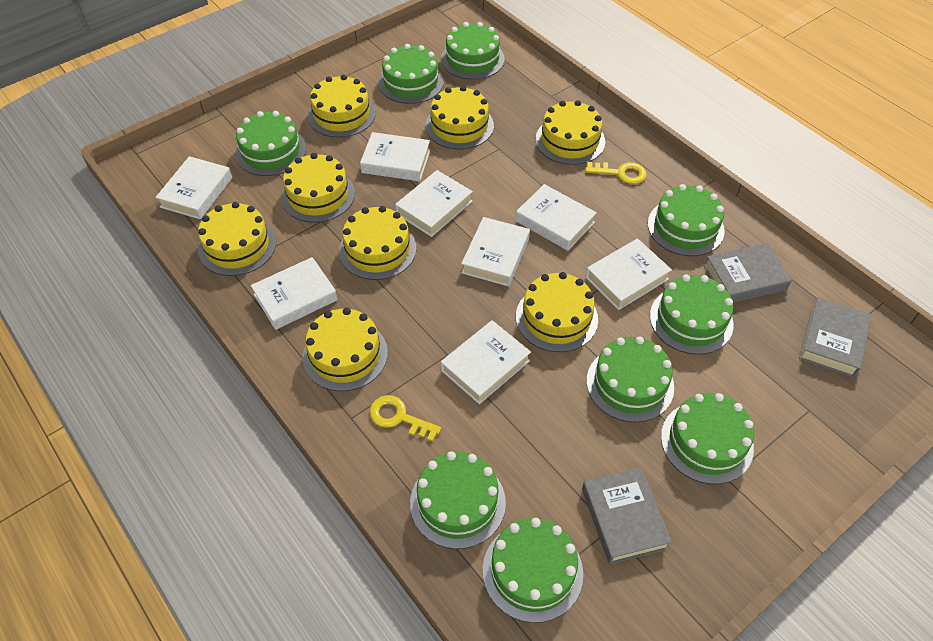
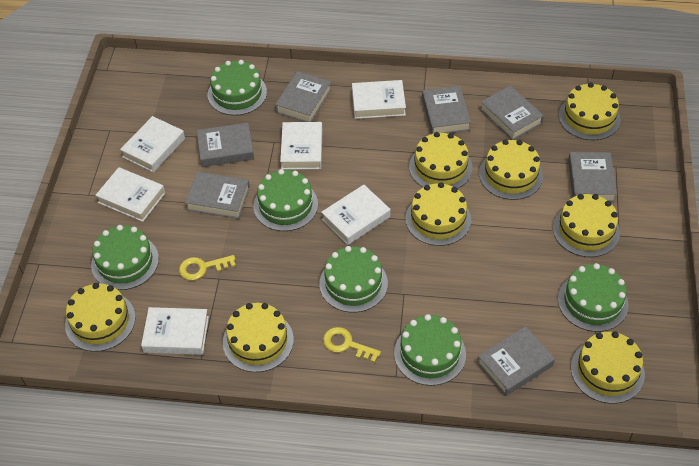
green cake: 9 -> 6
grey book: 3 -> 7
white book: 8 -> 6

